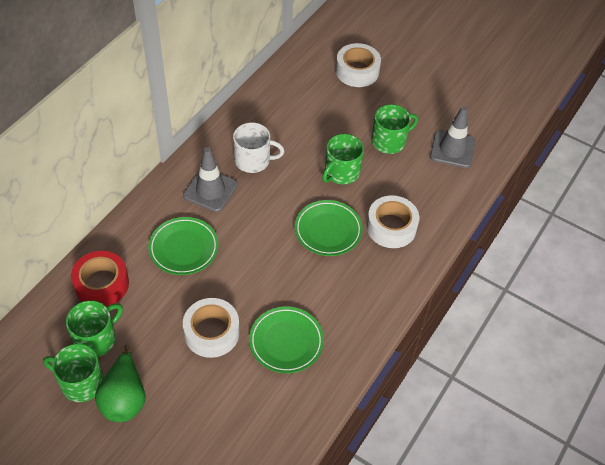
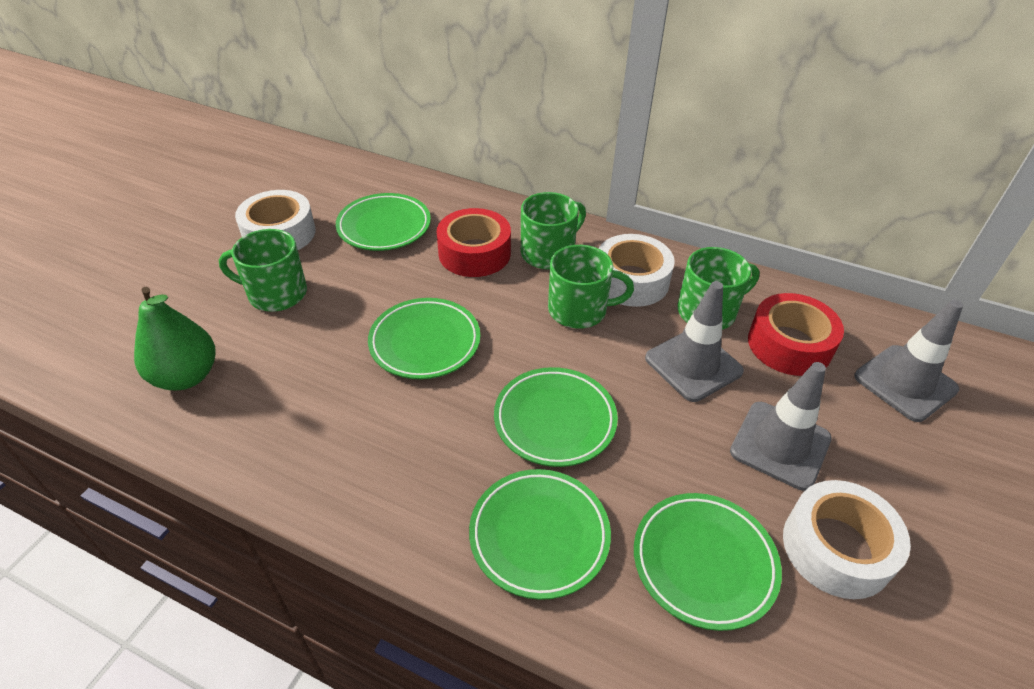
green plate: 3 -> 5
grey traffic cone: 2 -> 3
red tape: 1 -> 2
white mug: 1 -> 0

